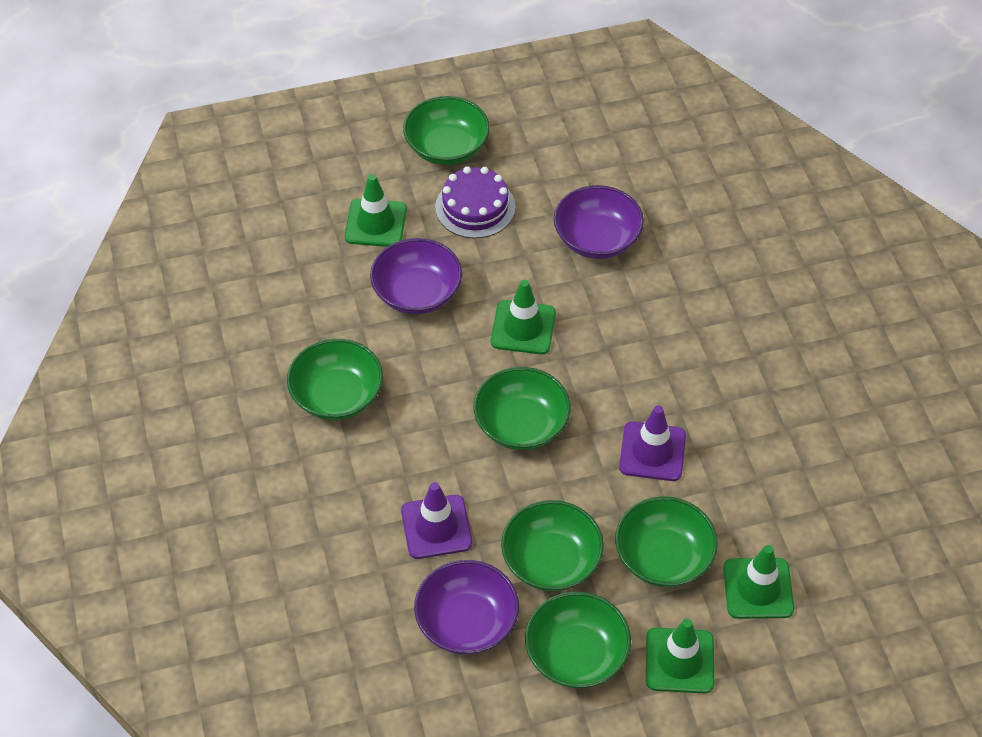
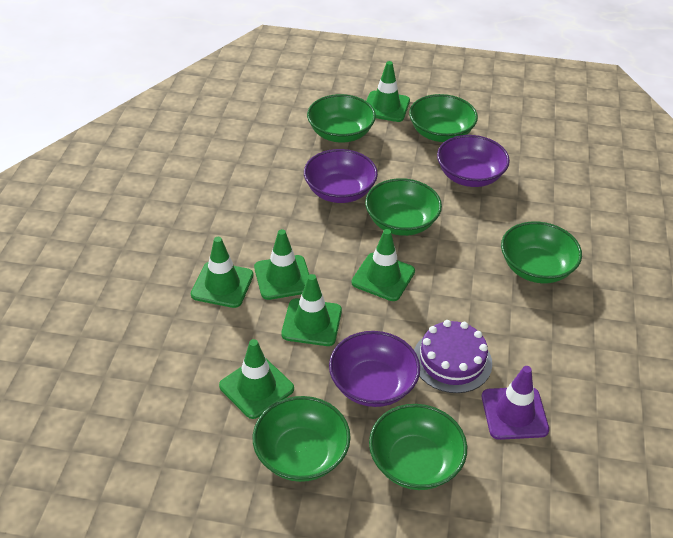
green traffic cone: 4 -> 6
purple traffic cone: 2 -> 1

